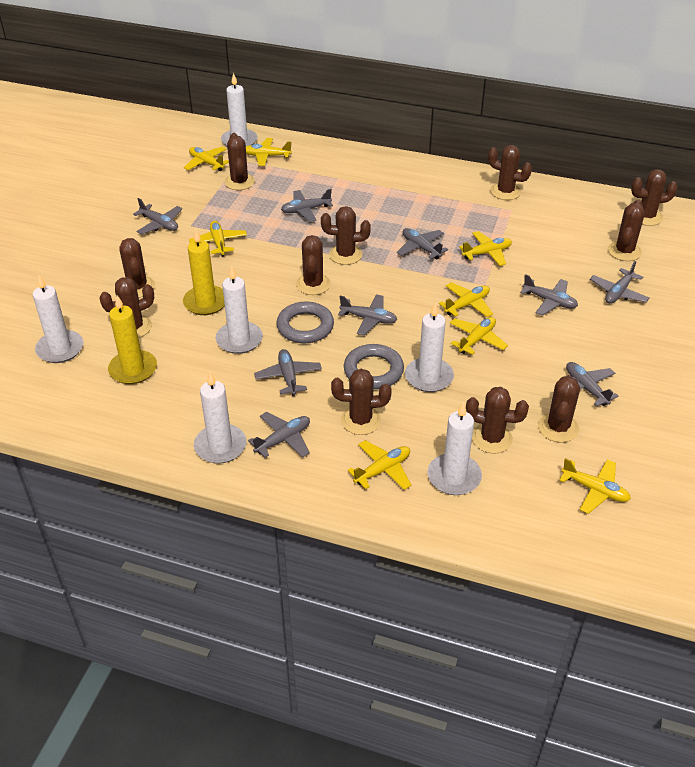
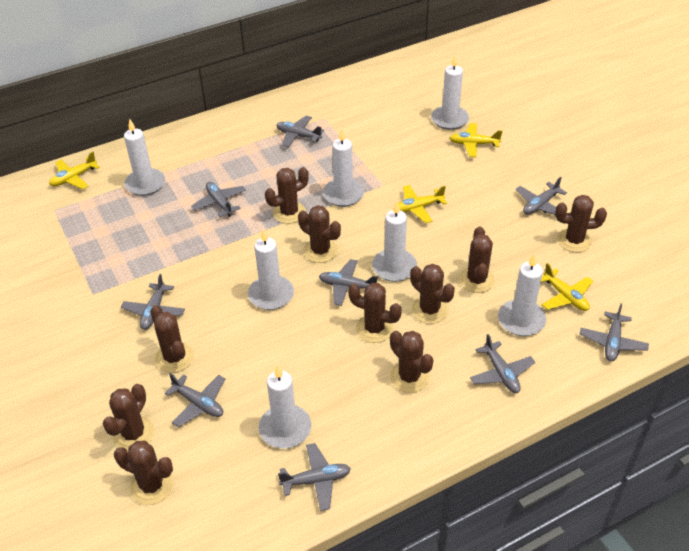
brown cactus: 11 -> 10
grey ring: 2 -> 0
white candle: 6 -> 7
yellow candle: 2 -> 0
yellow plane: 8 -> 4

